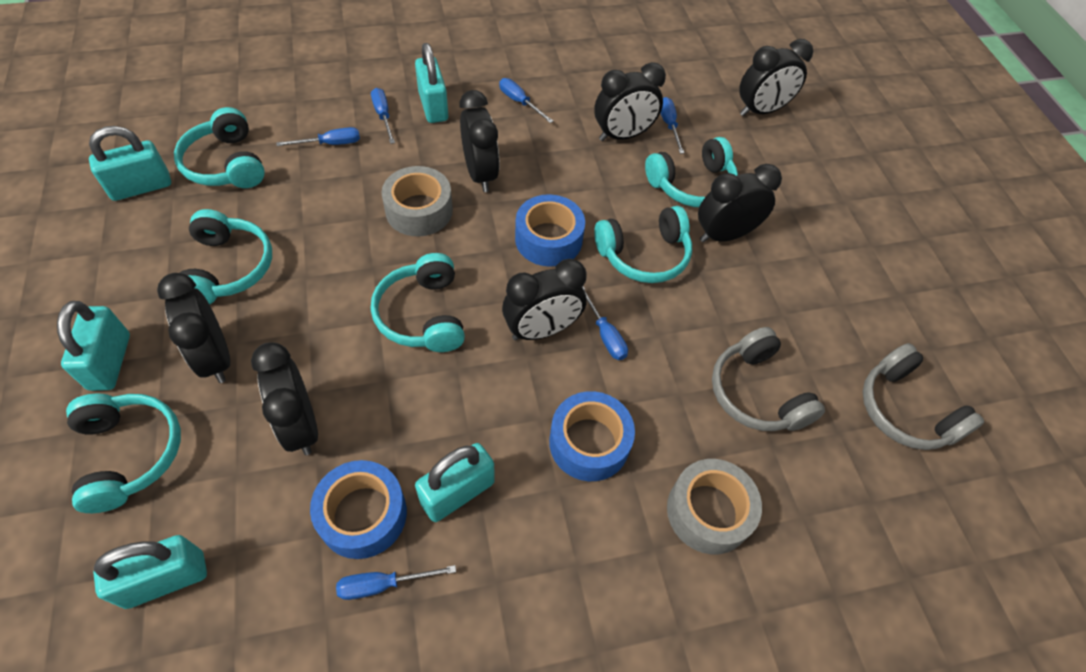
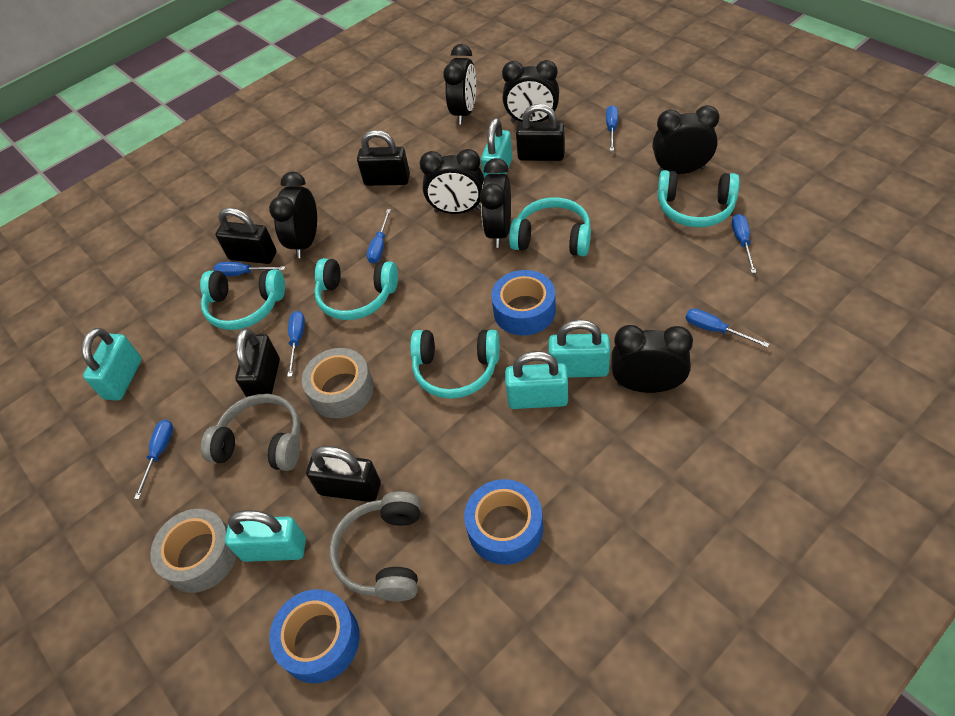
black padlock: 0 -> 5
blue screwdriver: 6 -> 7
turquoise headphones: 6 -> 5

